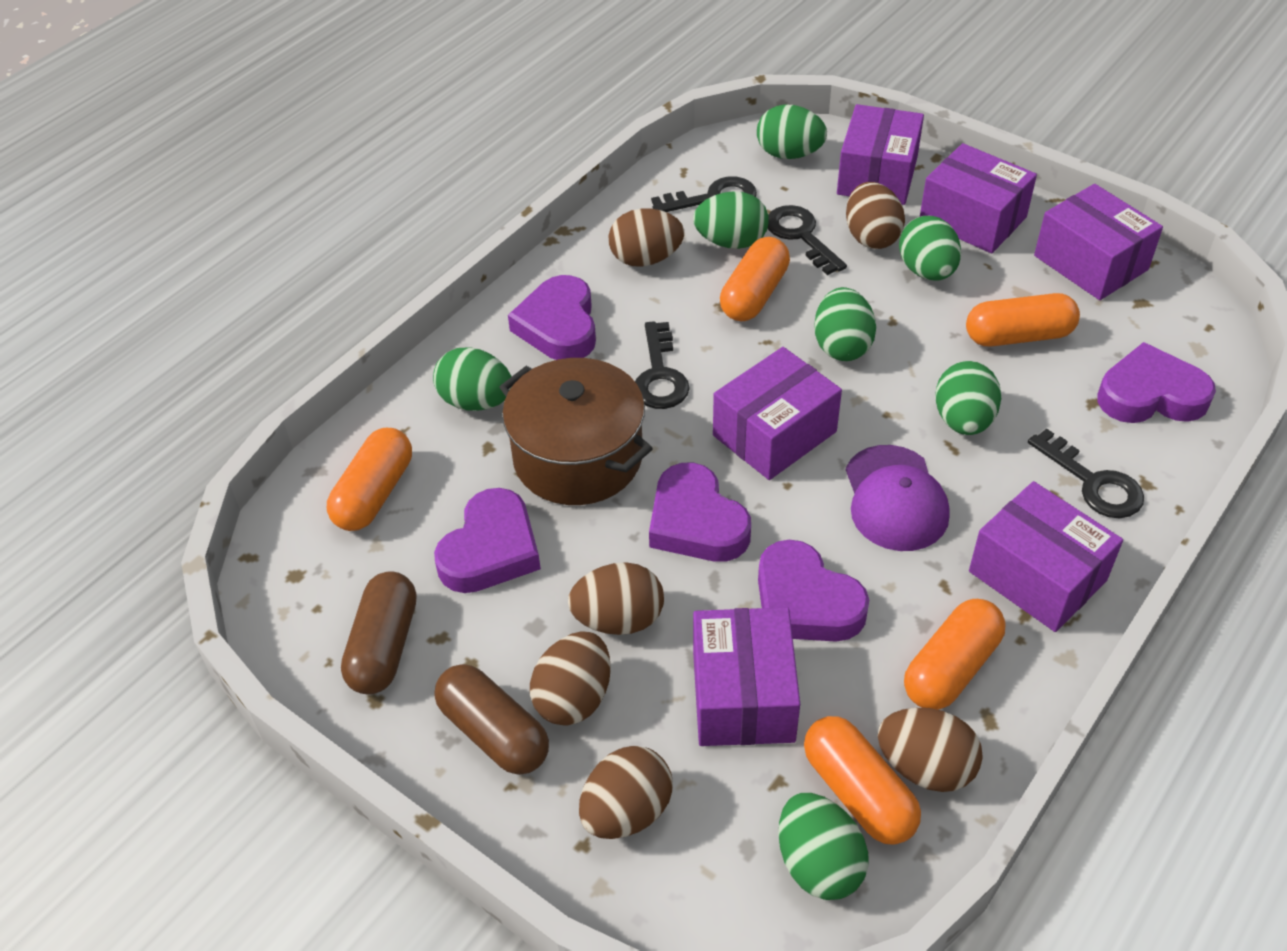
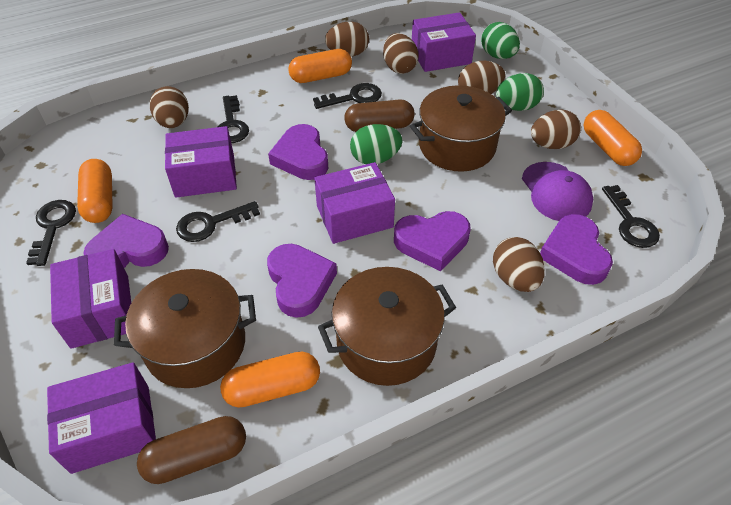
black key: 4 -> 5
brown pot: 1 -> 3
green egg: 7 -> 3
orange capsule: 5 -> 4
purple box: 6 -> 5

